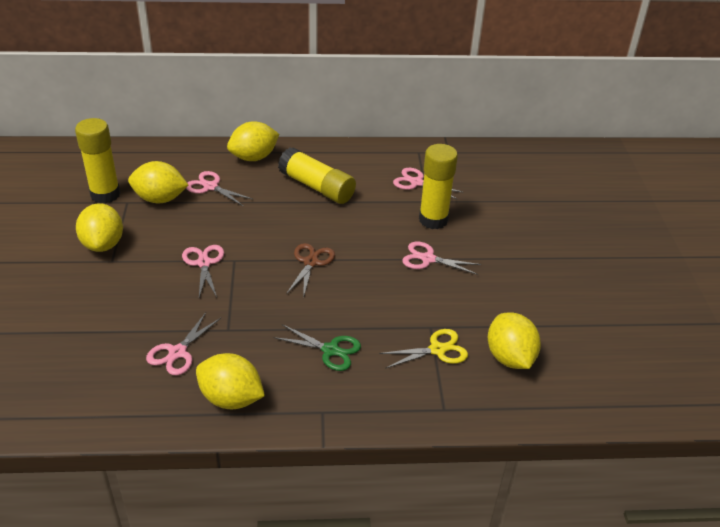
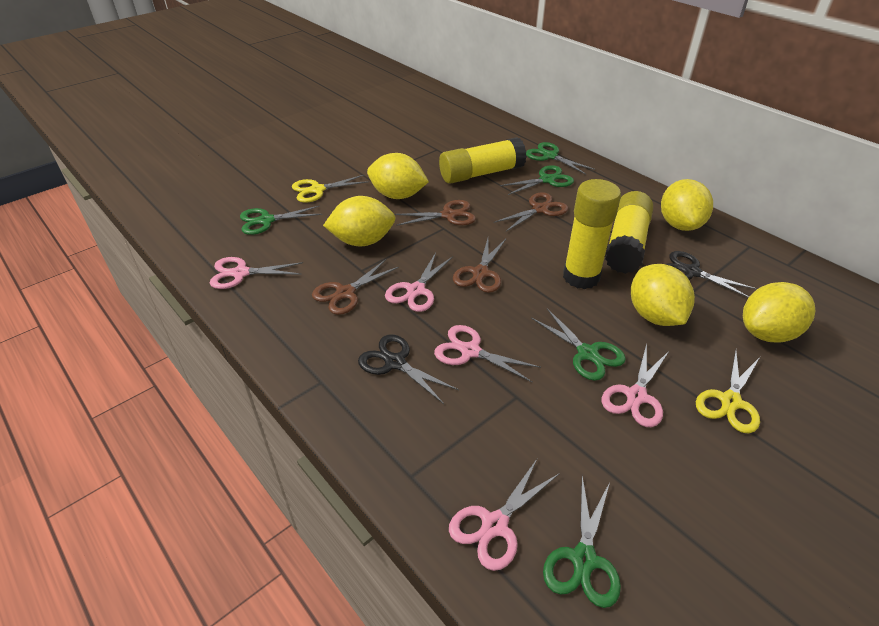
black scissors: 0 -> 2
brown scissors: 1 -> 4
green scissors: 1 -> 5
yellow scissors: 1 -> 2

